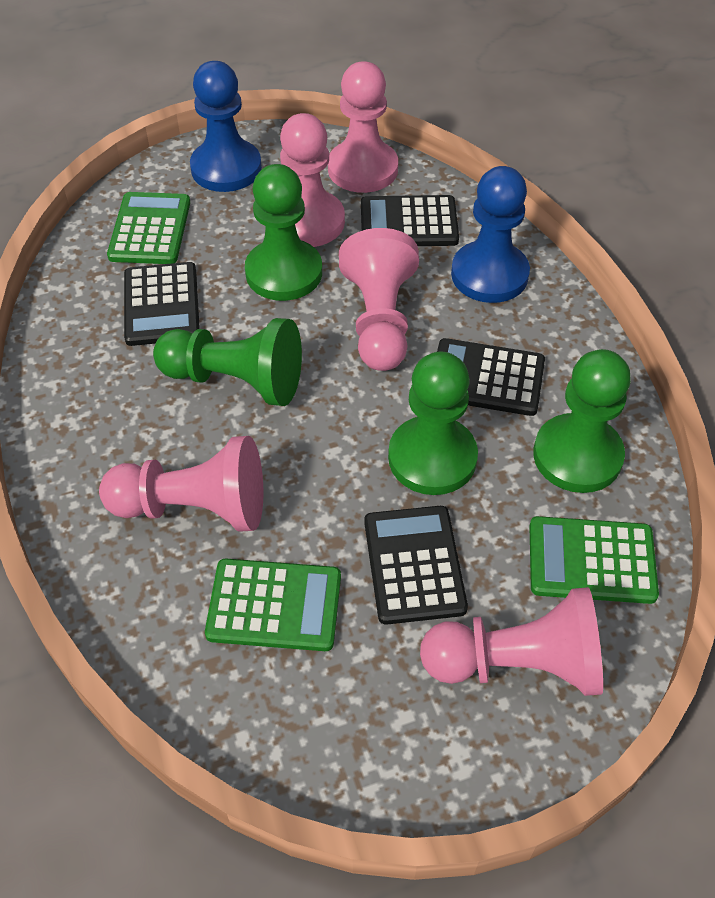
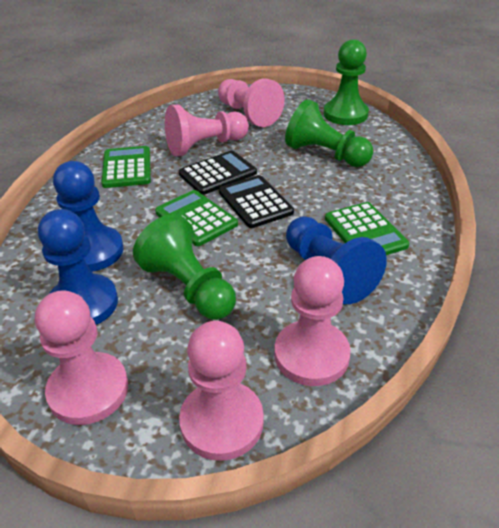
black calculator: 4 -> 2
blue pawn: 2 -> 3
green pawn: 4 -> 3

